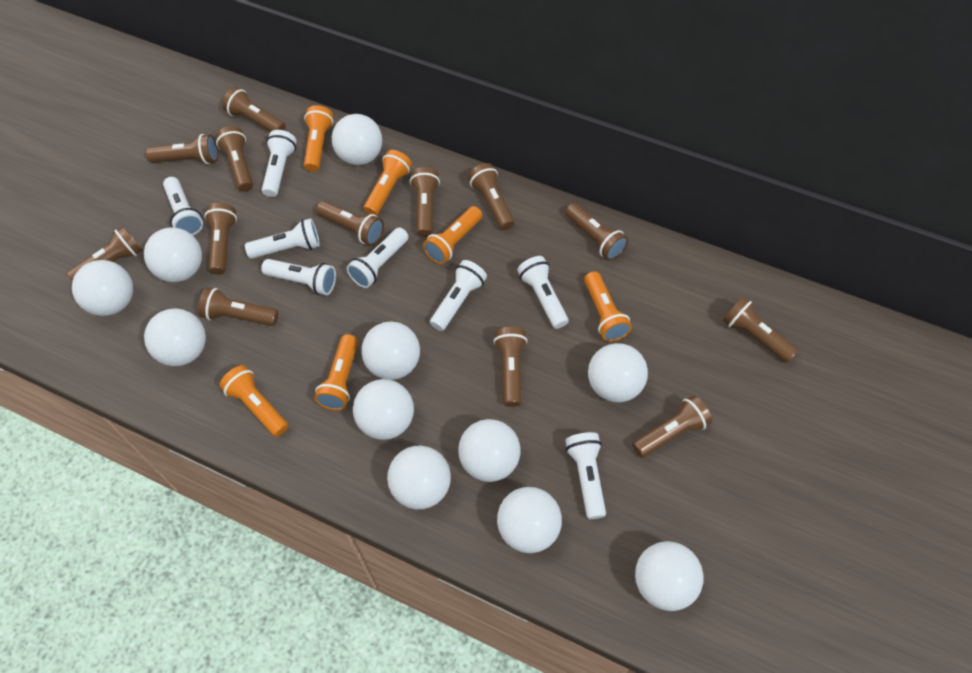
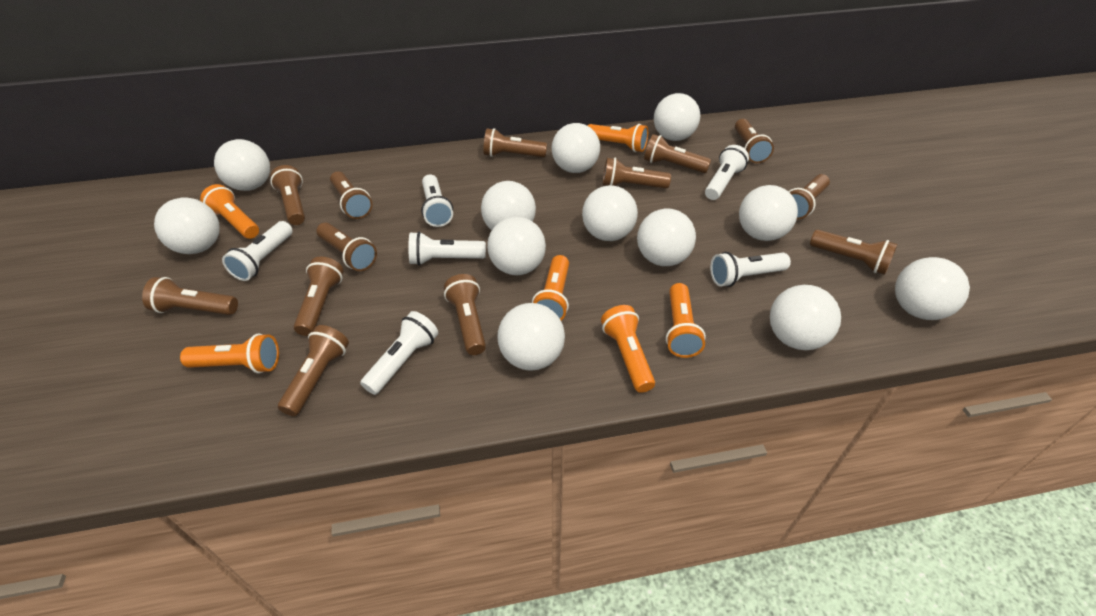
white ball: 11 -> 12
white flashlight: 8 -> 6

